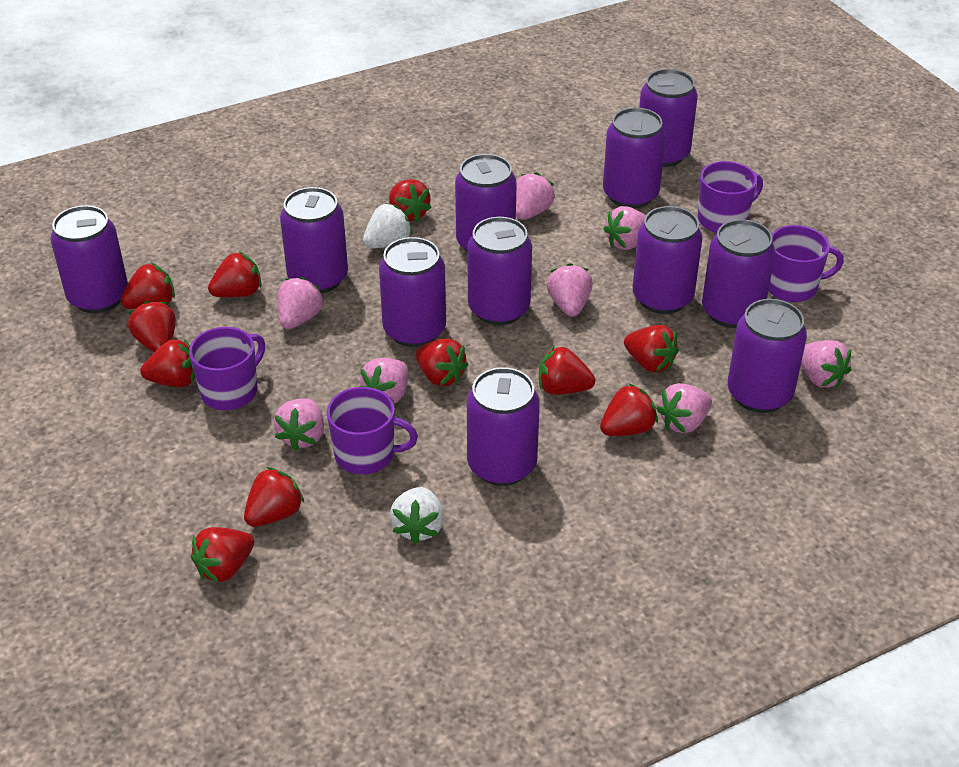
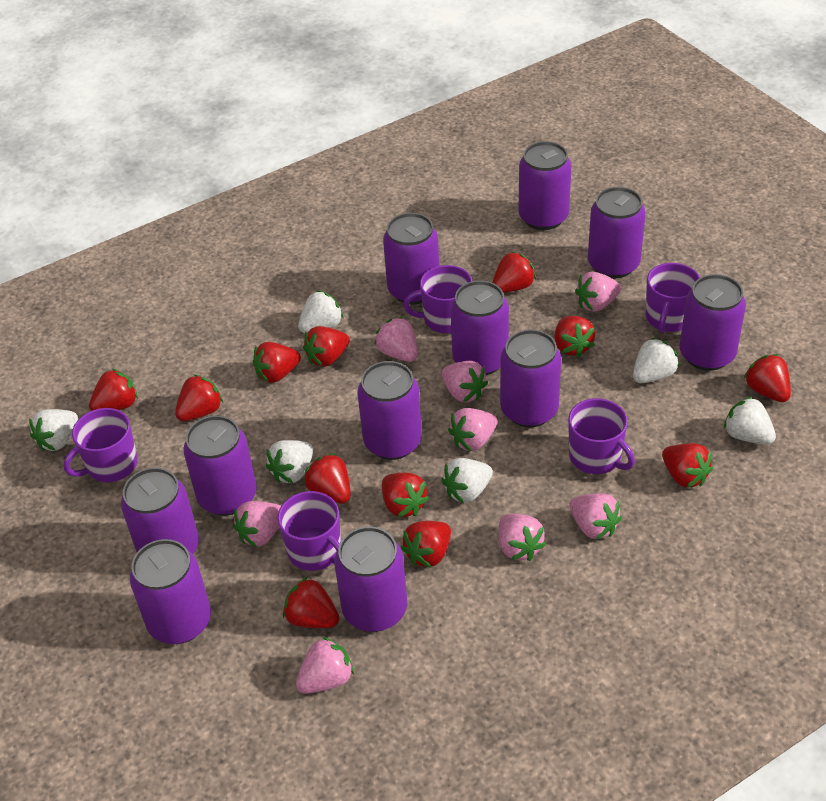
purple mug: 4 -> 5
red strawberry: 11 -> 12
white strawberry: 2 -> 6

